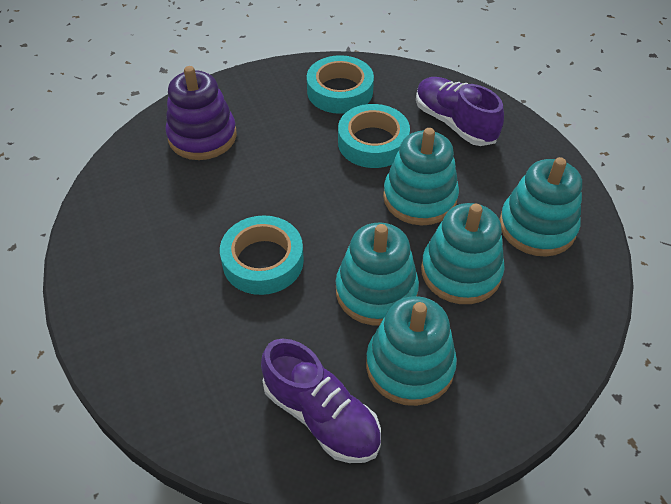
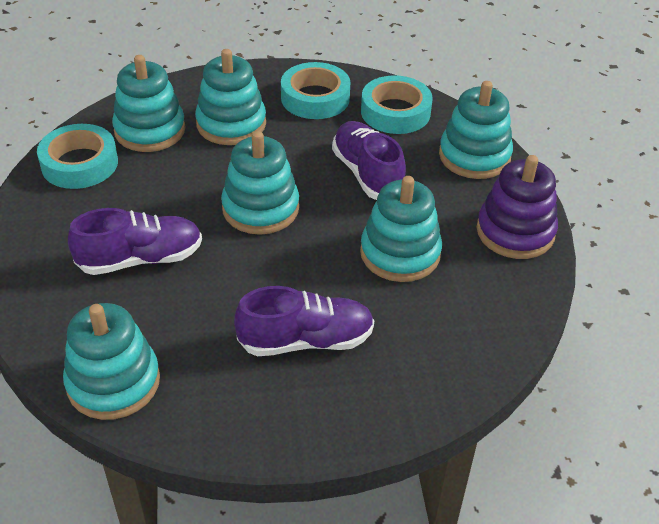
purple shoe: 2 -> 3
turquoise stacking toy: 5 -> 6

